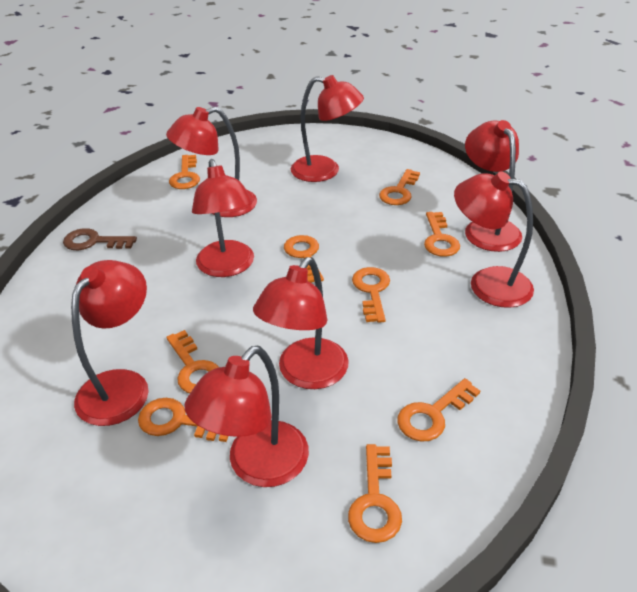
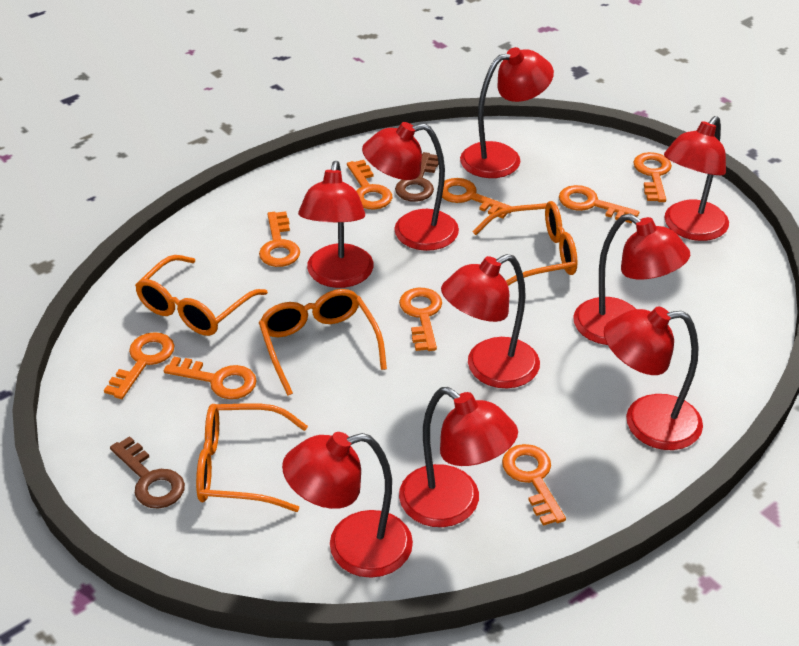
brown key: 1 -> 2
orange glasses: 0 -> 4
red lamp: 8 -> 9

